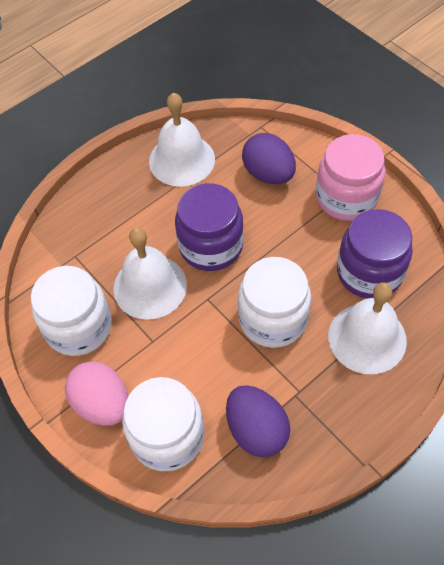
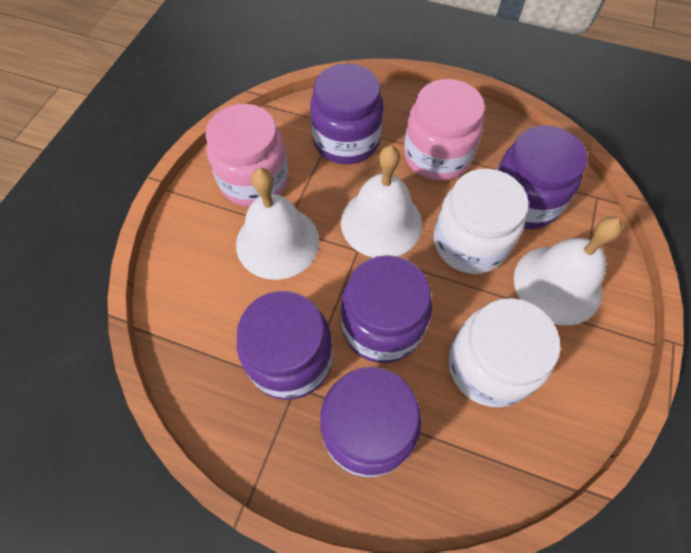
pink egg: 1 -> 0
pink jar: 1 -> 2
purple egg: 2 -> 0
purple jar: 2 -> 5
white jar: 3 -> 2

